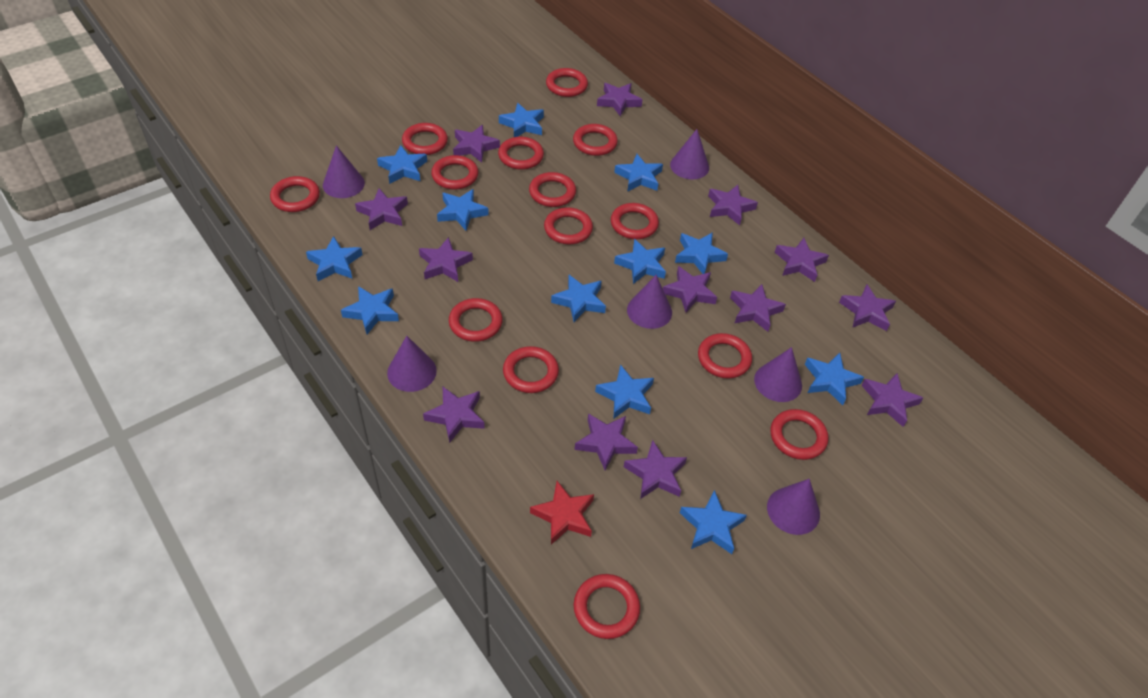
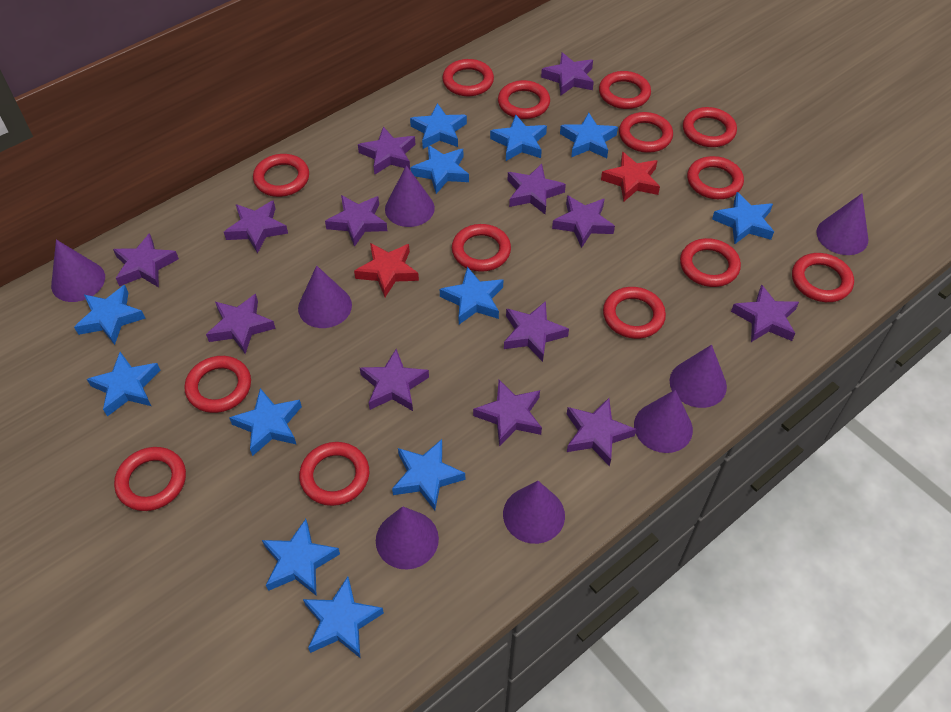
purple cone: 6 -> 8
red star: 1 -> 2

